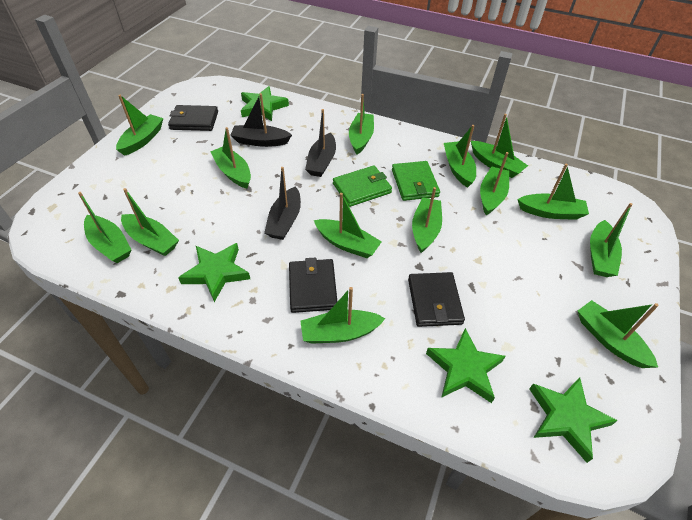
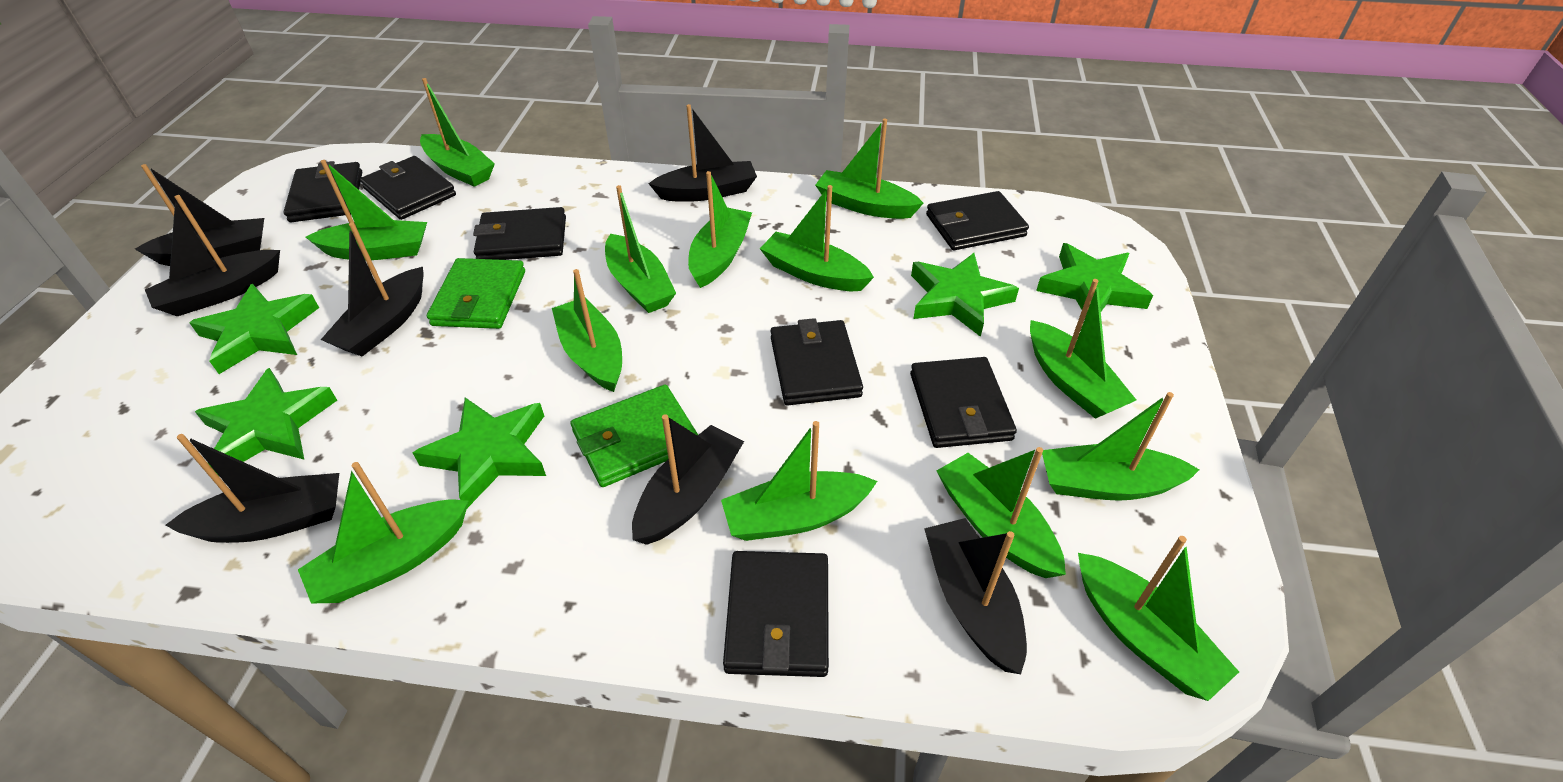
black boat: 3 -> 7
black wallet: 3 -> 7
green boat: 14 -> 13
green star: 4 -> 5

